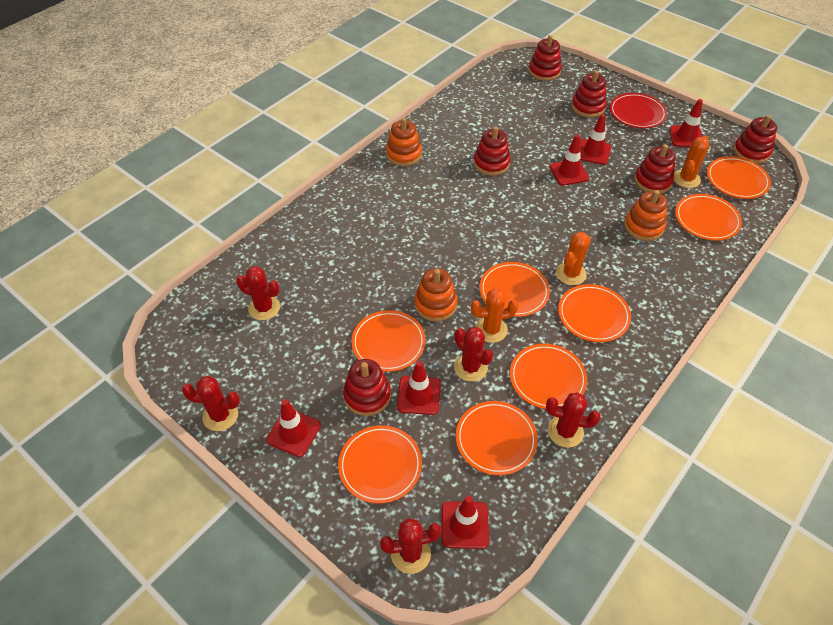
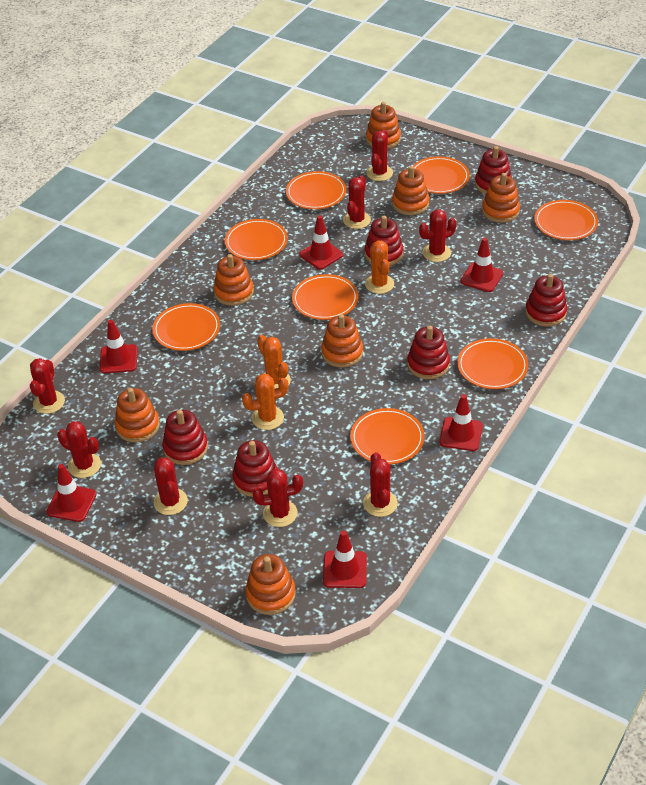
orange stacking toy: 3 -> 7
red cactus: 5 -> 8
red plate: 1 -> 0

